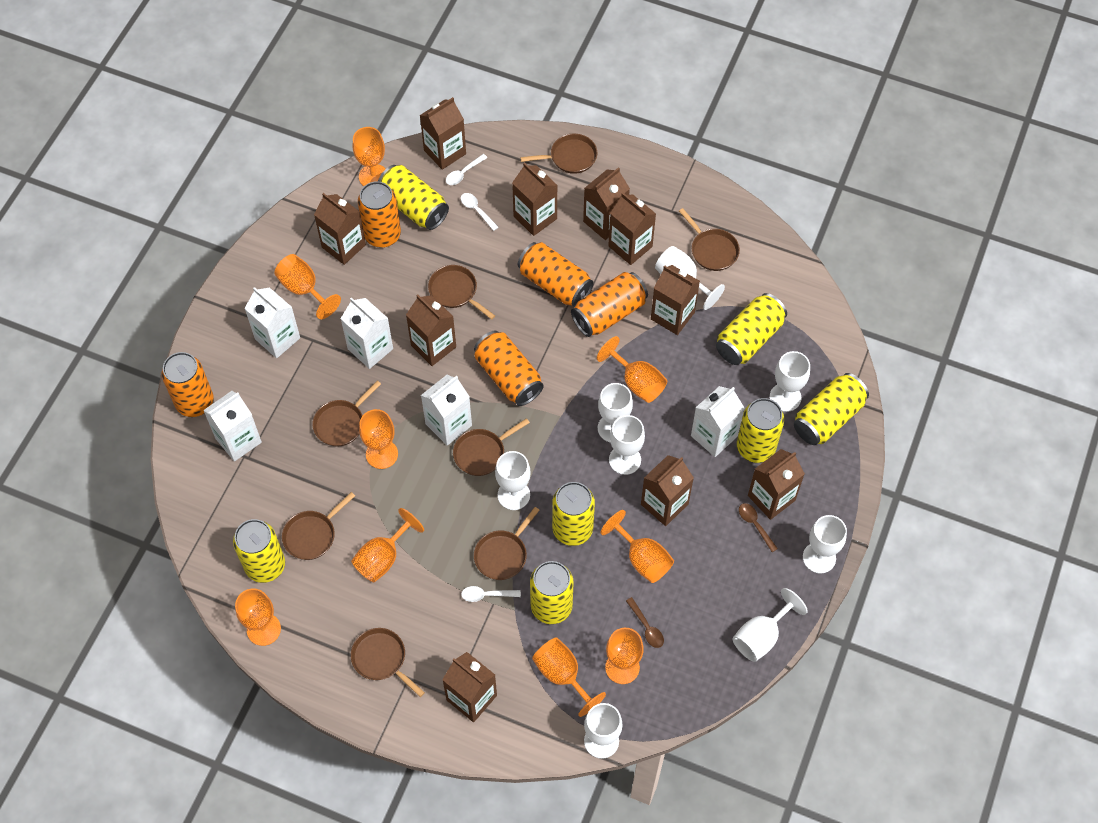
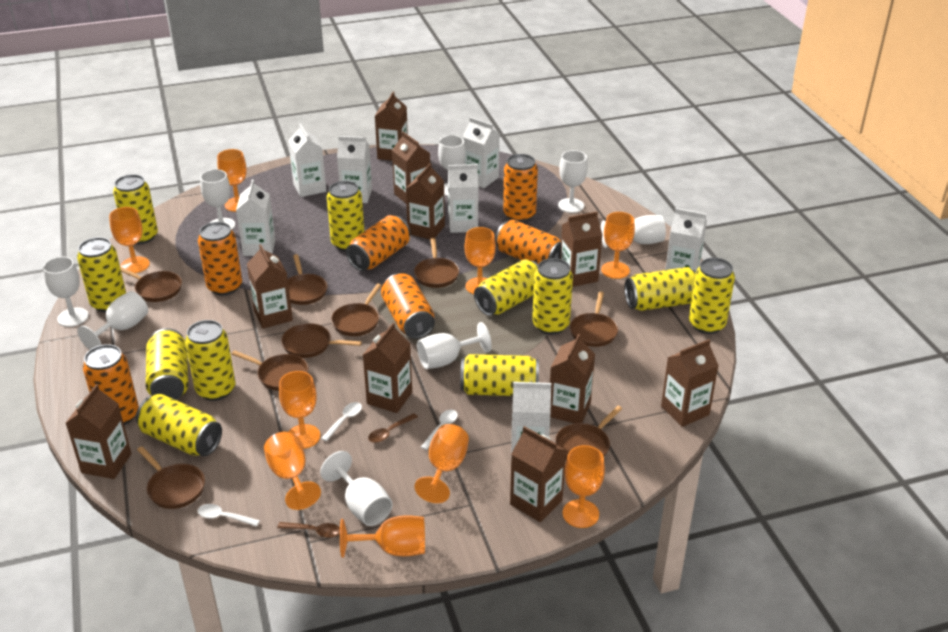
brown pan: 8 -> 9
orange can: 5 -> 6
white carton: 5 -> 7
yellow can: 7 -> 11

